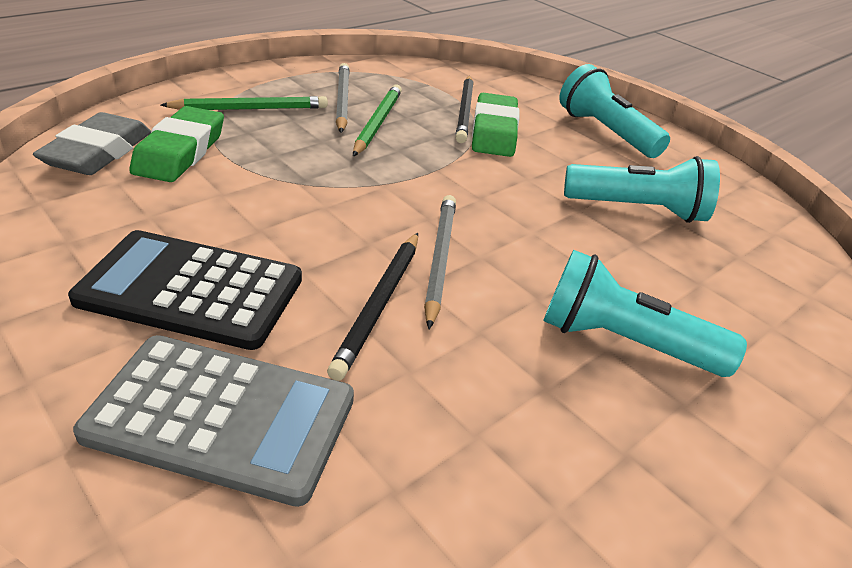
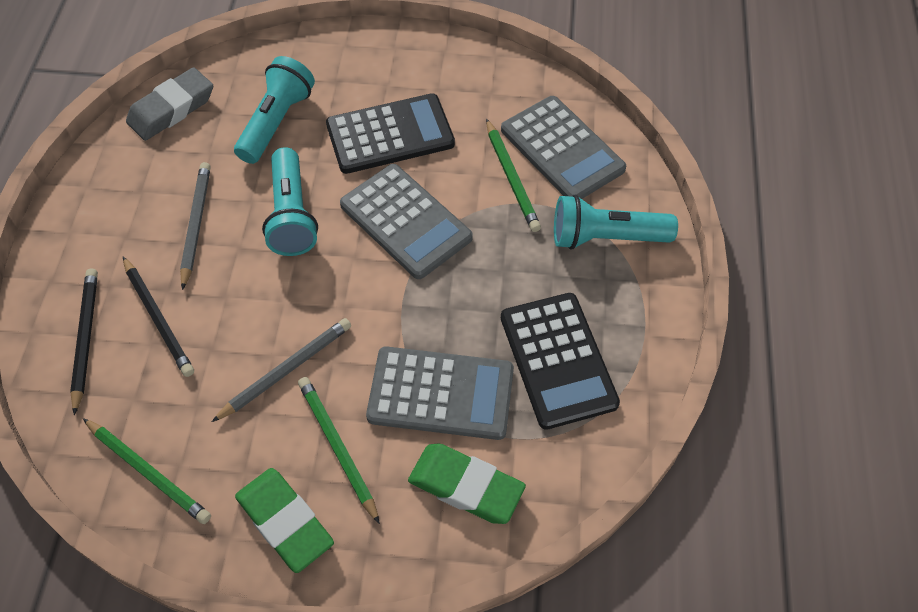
black calculator: 1 -> 2
green pencil: 2 -> 3
grey calculator: 1 -> 3

